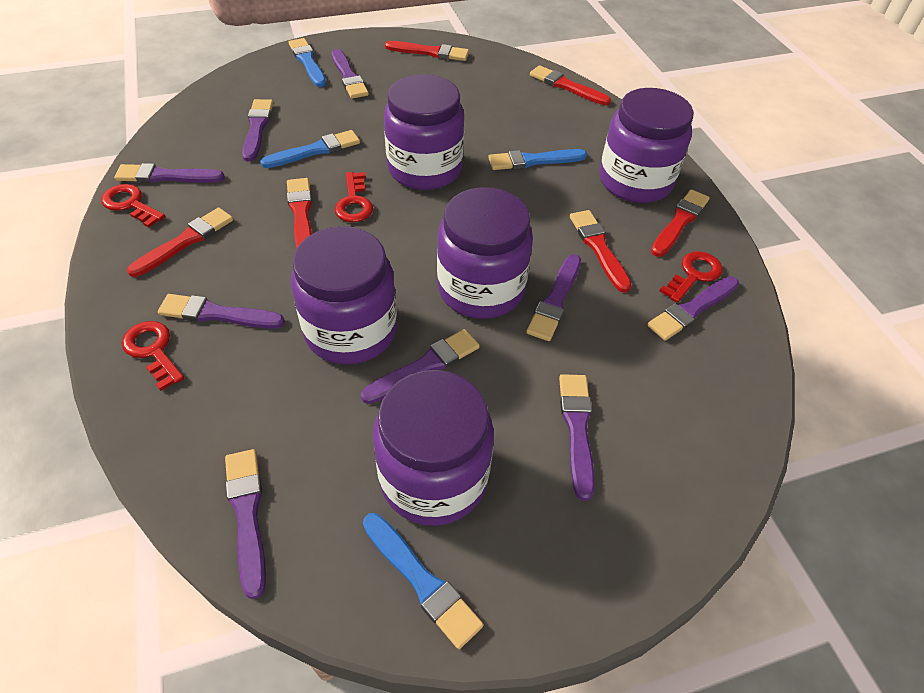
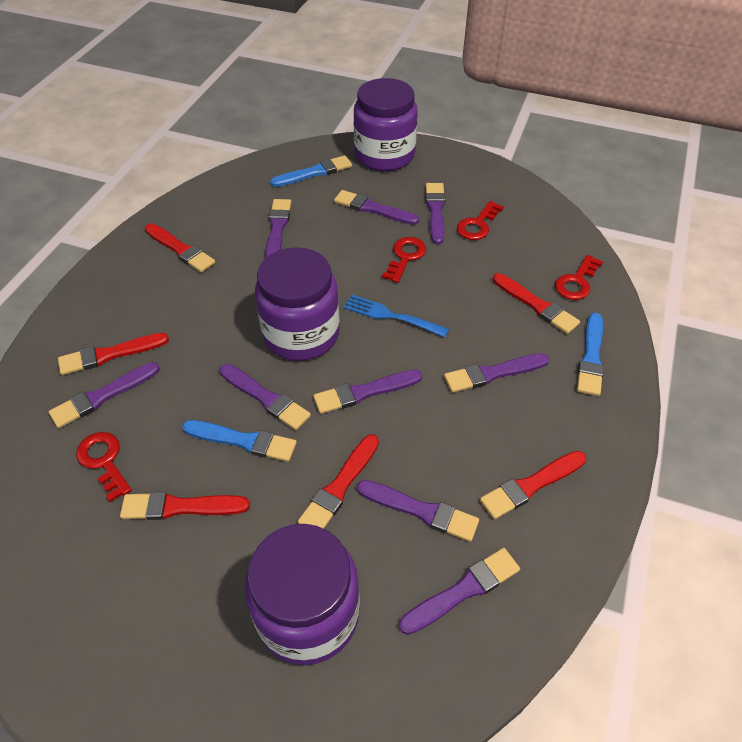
blue brush: 4 -> 3
blue fork: 0 -> 1
purple jar: 5 -> 3

